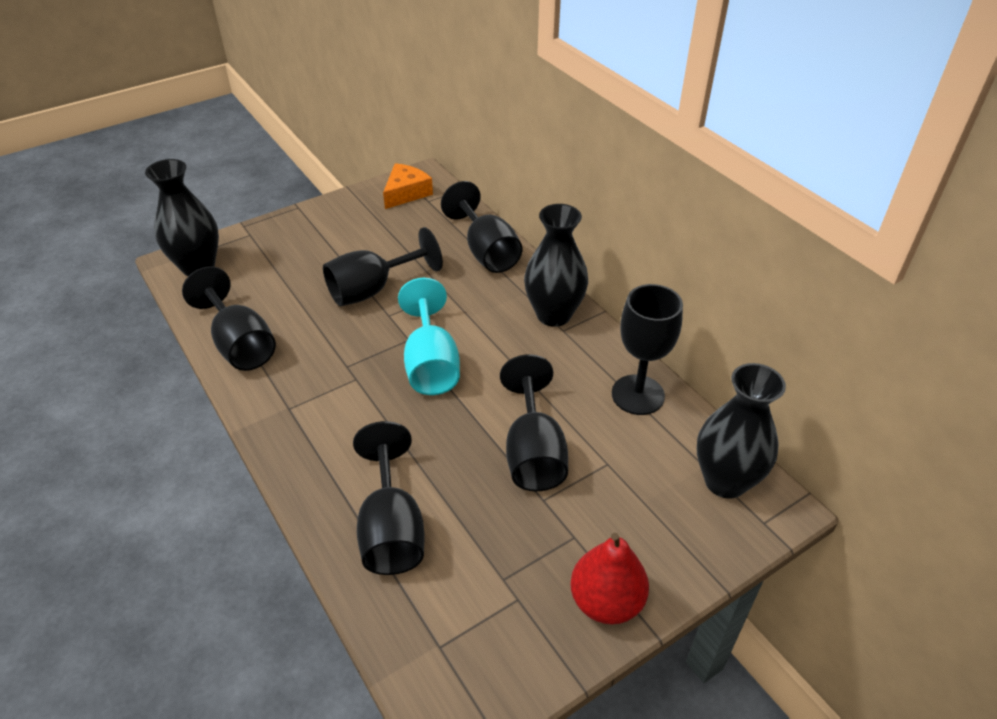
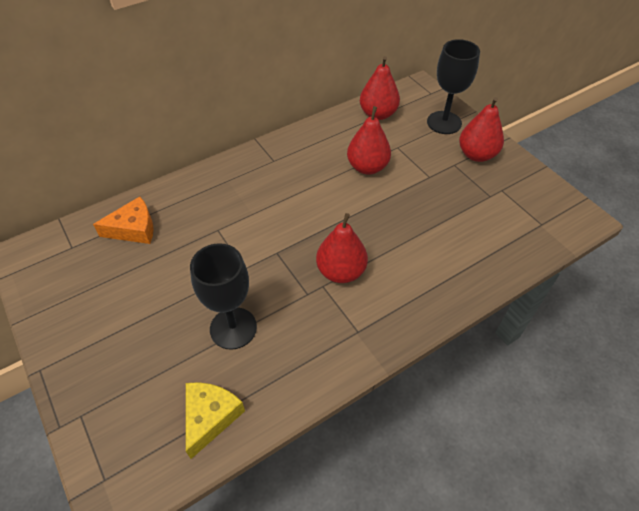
black goblet: 6 -> 2
black vase: 3 -> 0
red pear: 1 -> 4
turquoise goblet: 1 -> 0
yellow cheese: 0 -> 1

